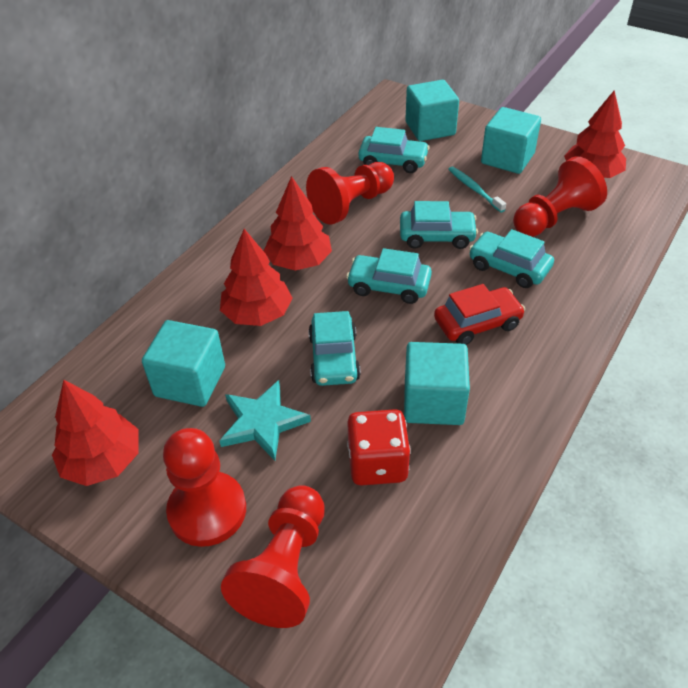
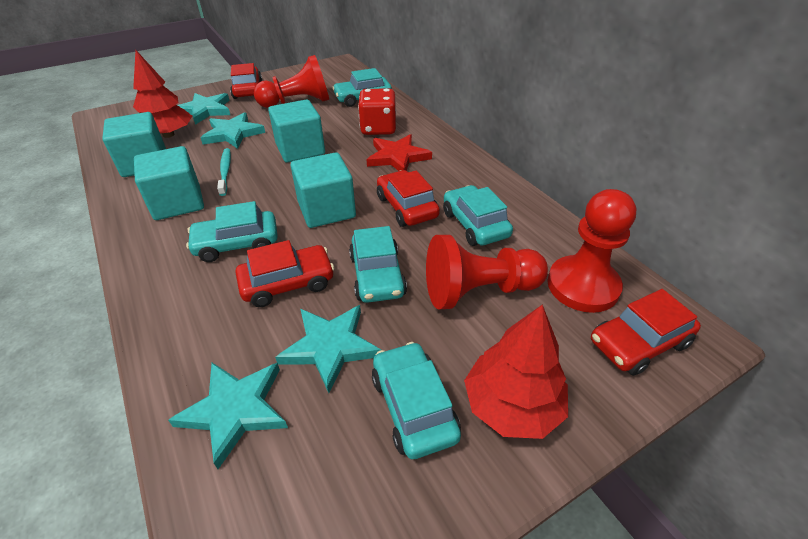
red car: 1 -> 4
red pawn: 4 -> 3
red star: 0 -> 1
red tree: 4 -> 2
turquoise star: 1 -> 4

